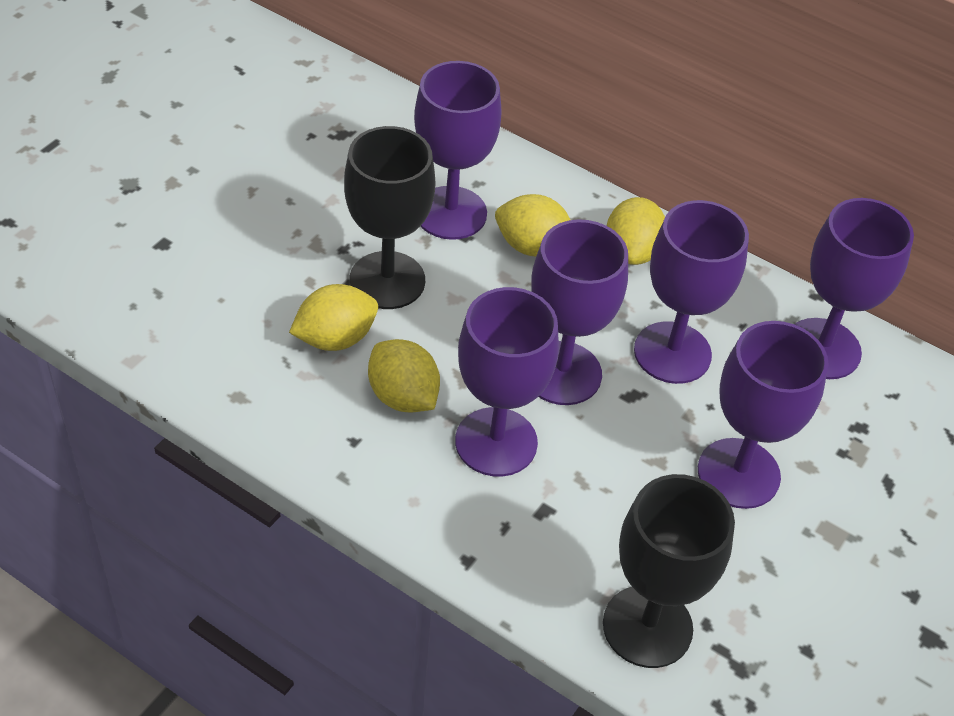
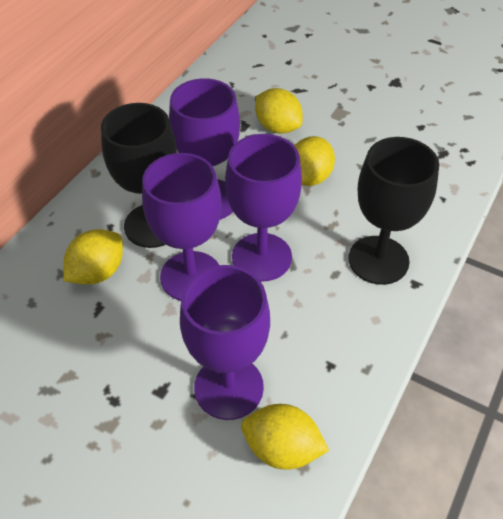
purple goblet: 6 -> 4

